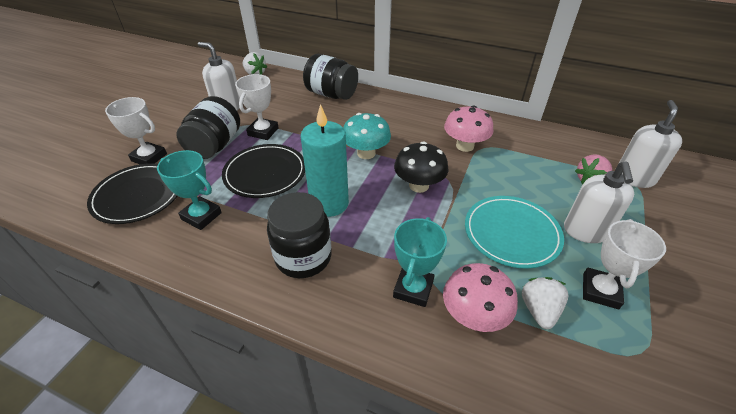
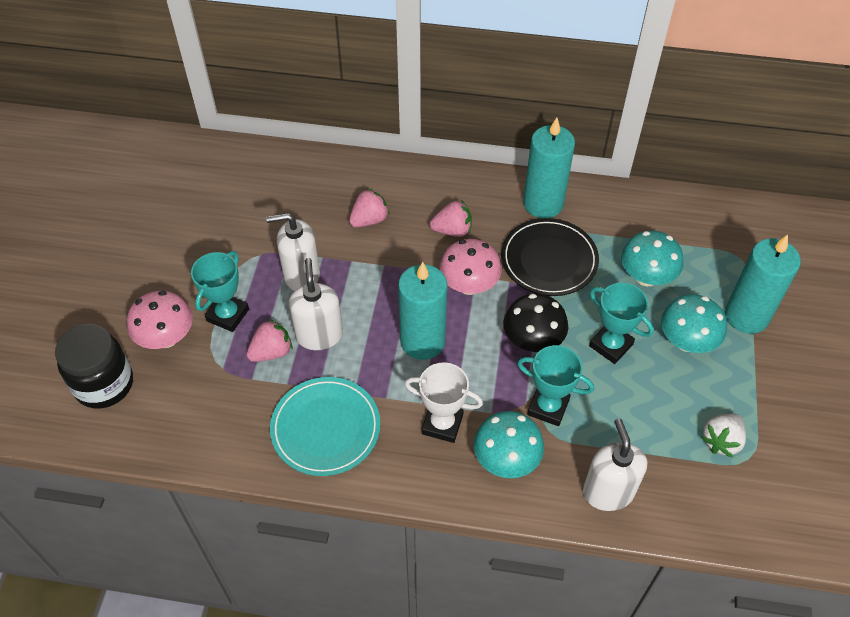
black jar: 3 -> 1
black plate: 2 -> 1
pink strawberry: 1 -> 3
turquoise candle: 1 -> 3
turquoise mushroom: 1 -> 3
turquoise trophy: 2 -> 3
white strawberry: 2 -> 1
white trophy: 3 -> 1

